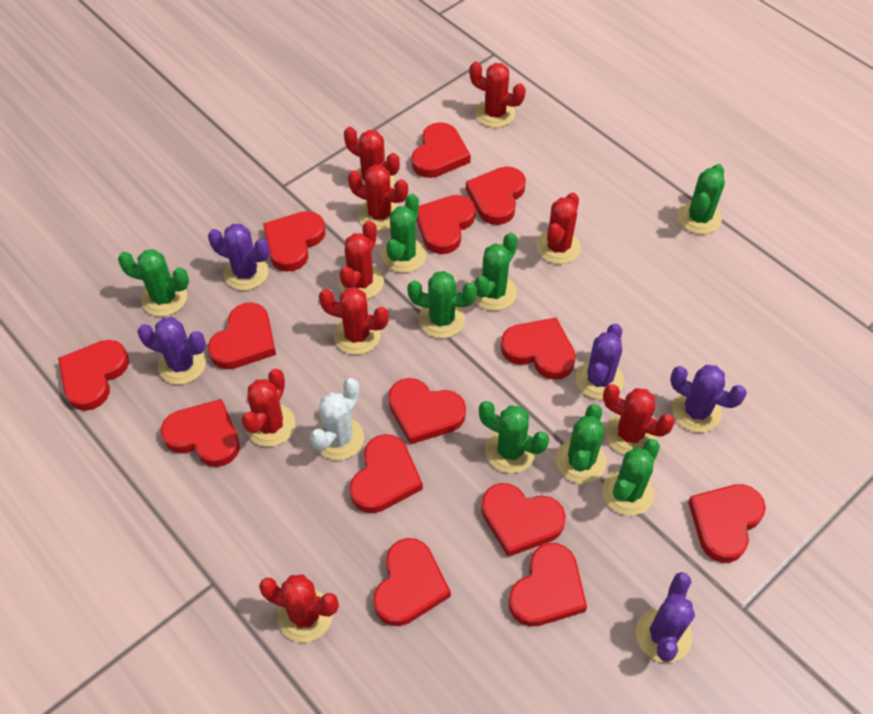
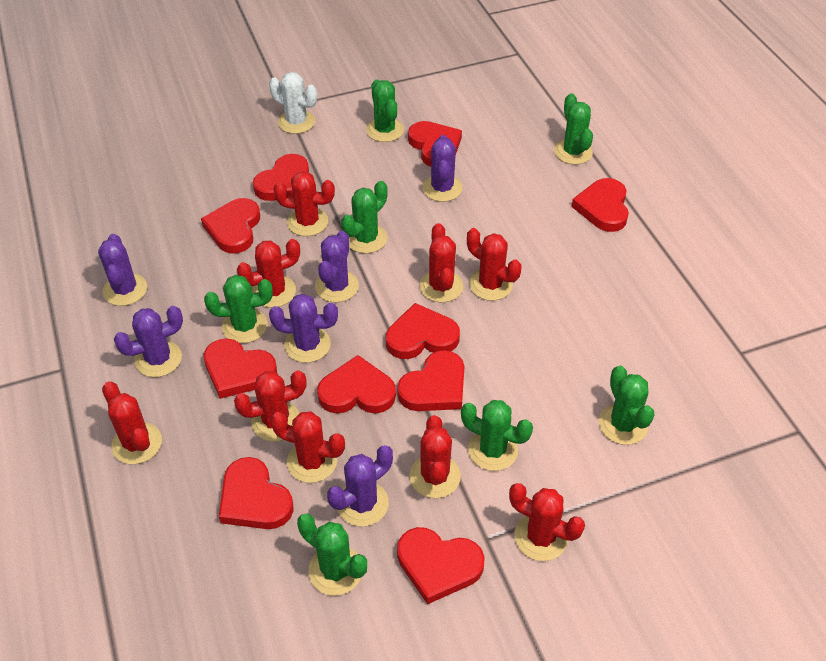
green cactus: 8 -> 7
purple cactus: 5 -> 6
red heart: 14 -> 10

